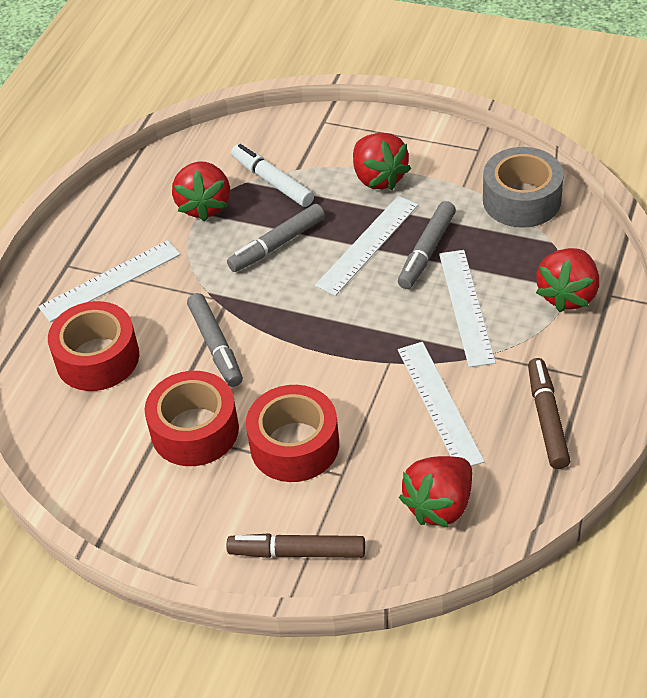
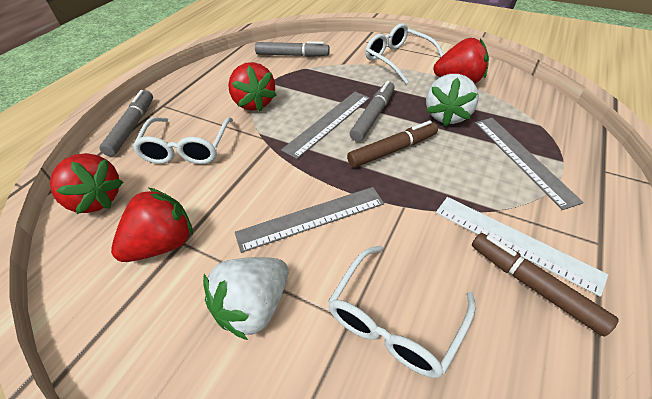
grey ruler: 0 -> 3
grey tape: 1 -> 0
red tape: 3 -> 0
white glasses: 0 -> 3
white marker: 1 -> 0
white ruler: 4 -> 1
white strawberry: 0 -> 2

